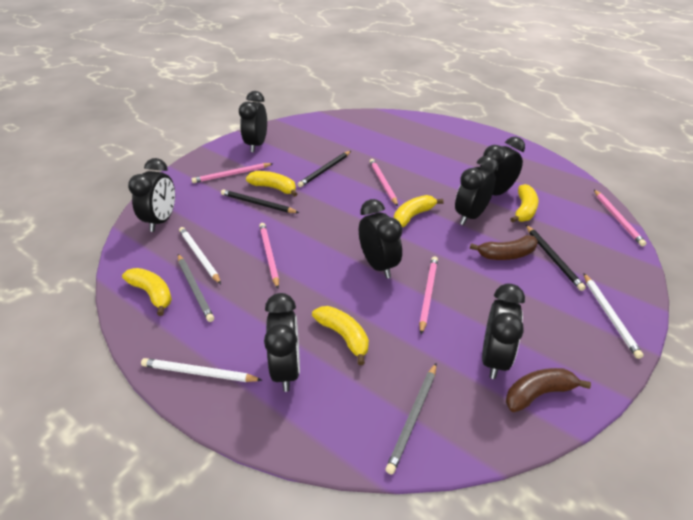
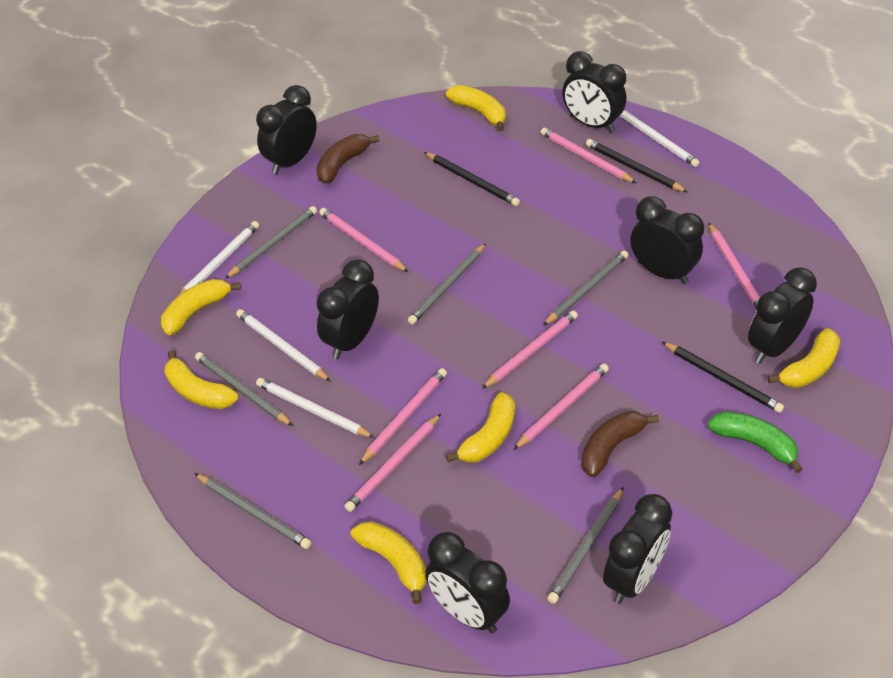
green banana: 0 -> 1
grey pencil: 2 -> 6
pink pencil: 5 -> 7
white pencil: 3 -> 4
yellow banana: 5 -> 6

